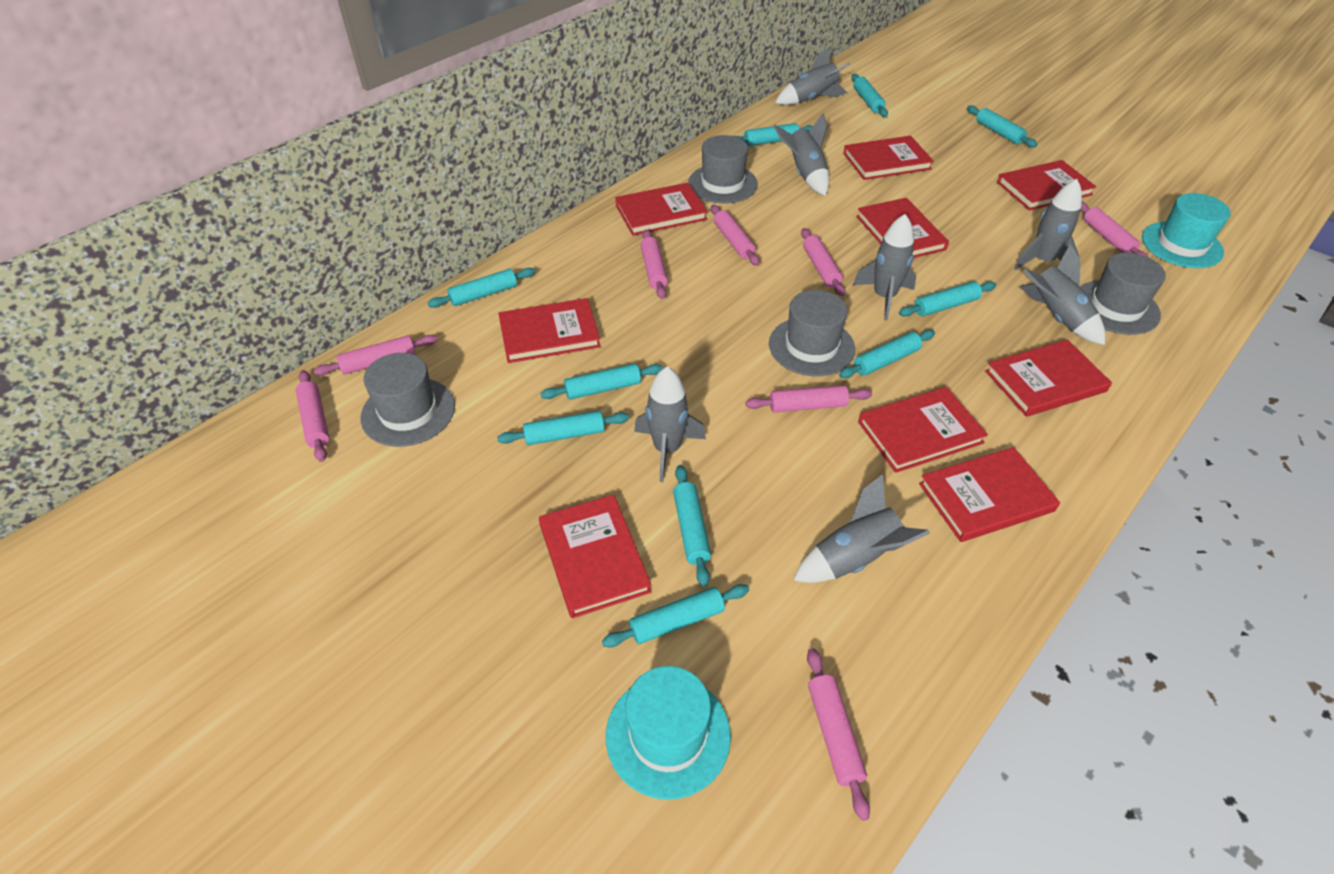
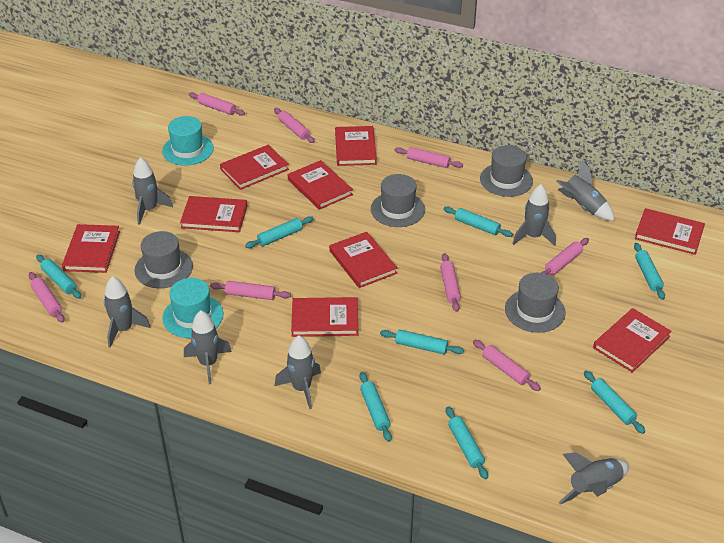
turquoise rolling pin: 10 -> 8

